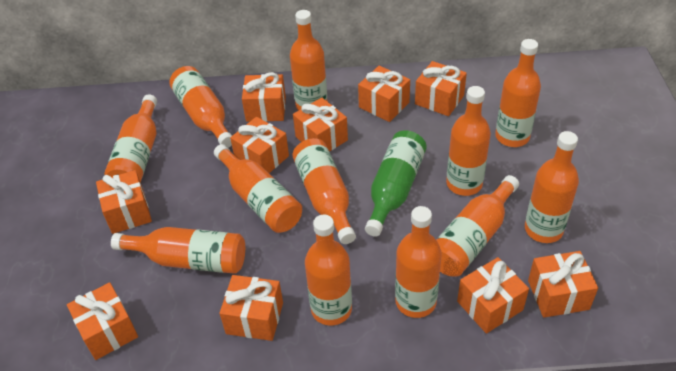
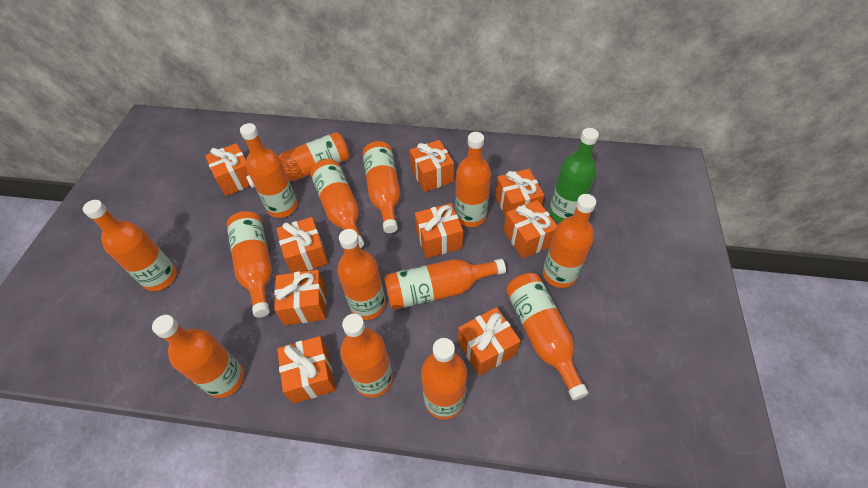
orange bottle: 12 -> 14
orange gift: 10 -> 9

